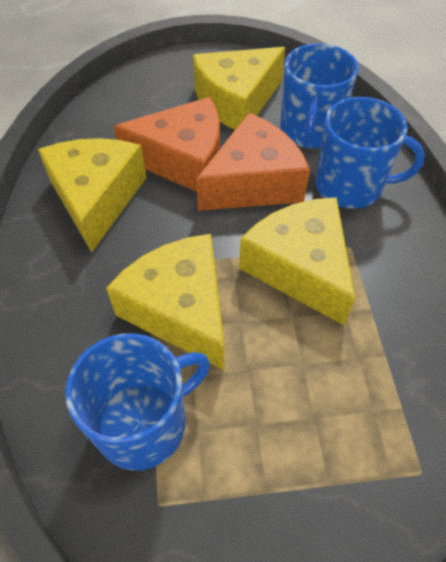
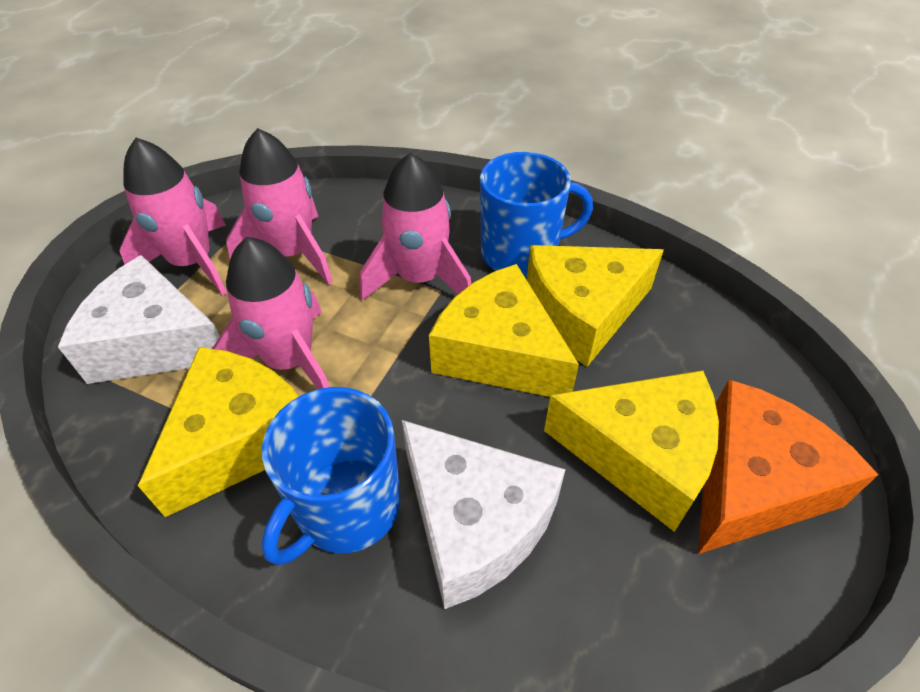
blue mug: 3 -> 2
orange cheese: 2 -> 1
pink rocket: 0 -> 4
white cheese: 0 -> 2

